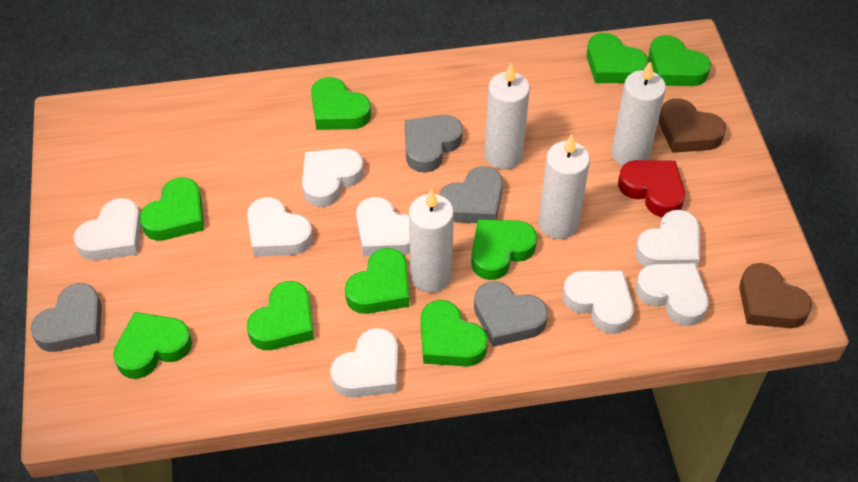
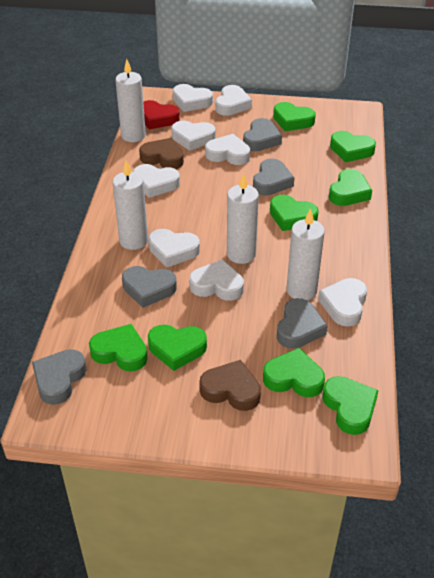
green heart: 9 -> 8
grey heart: 4 -> 5

